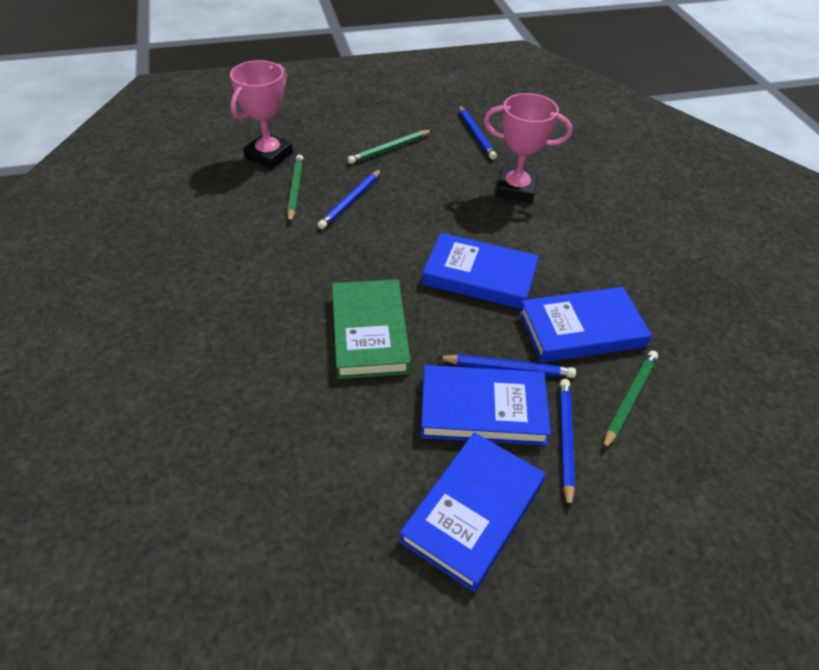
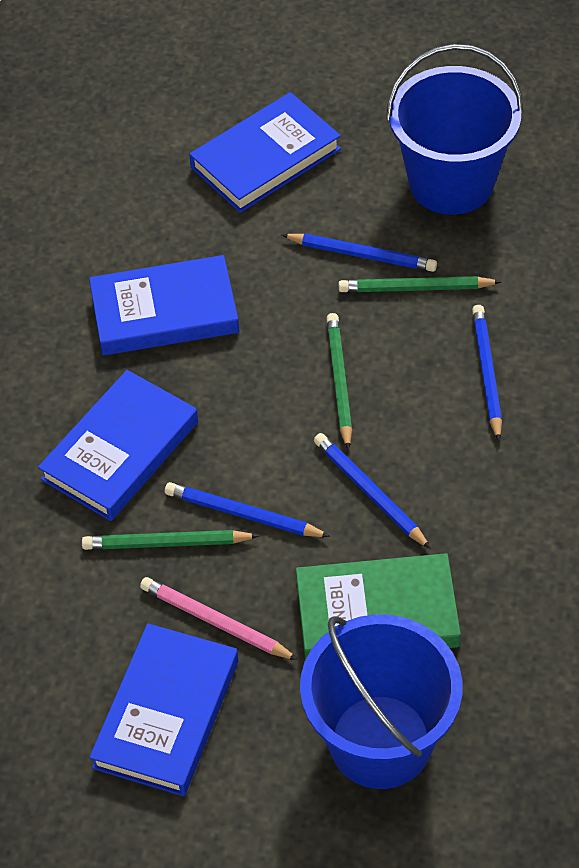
blue bucket: 0 -> 2
pink pencil: 0 -> 1
pink trophy: 2 -> 0

